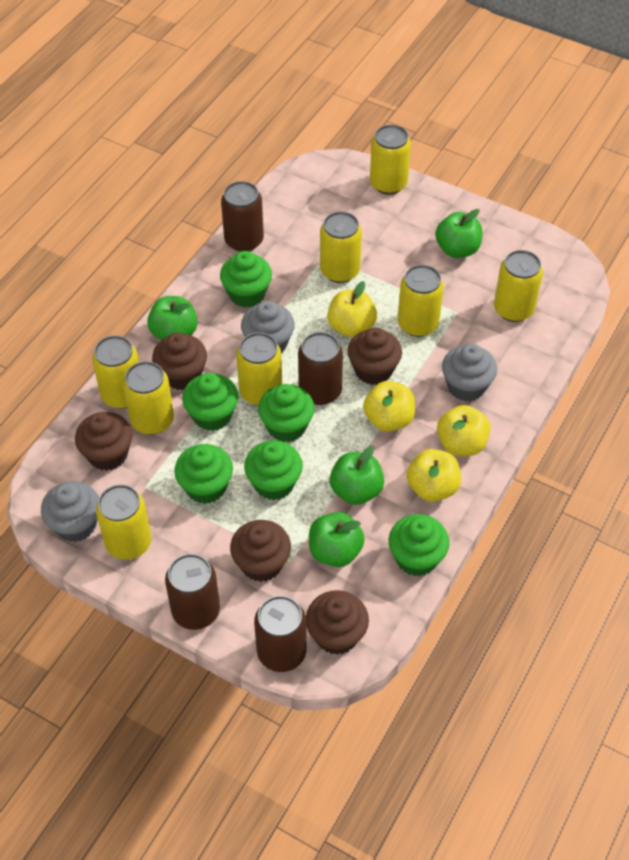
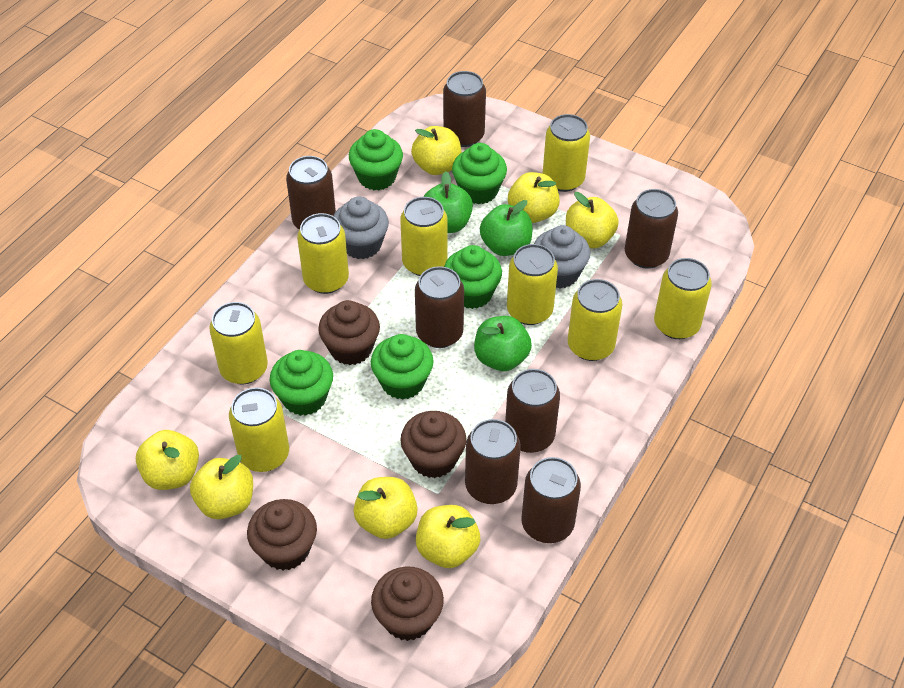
brown can: 4 -> 7
brown cupcake: 5 -> 4
green apple: 4 -> 3
green cupcake: 6 -> 5
grey cupcake: 3 -> 2
yellow apple: 4 -> 7

